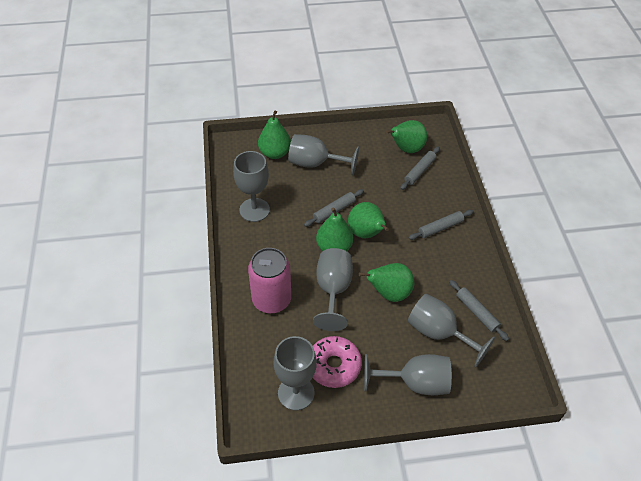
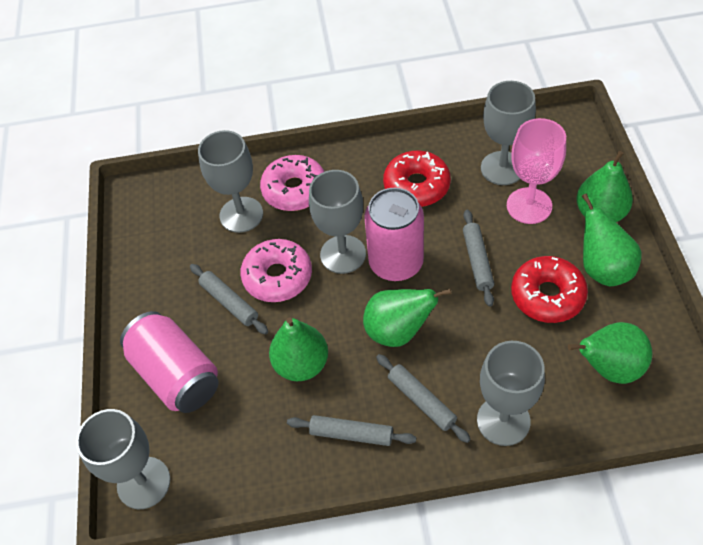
grey goblet: 6 -> 5
pink can: 1 -> 2
pink donut: 1 -> 2
pink goblet: 0 -> 1
red donut: 0 -> 2

